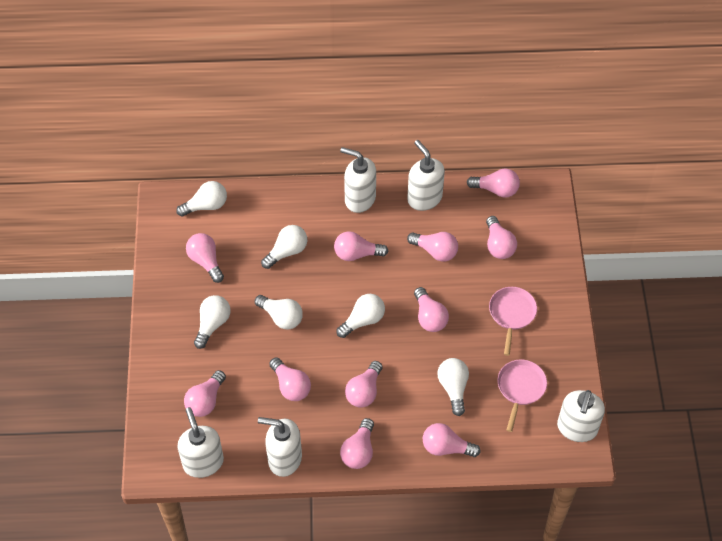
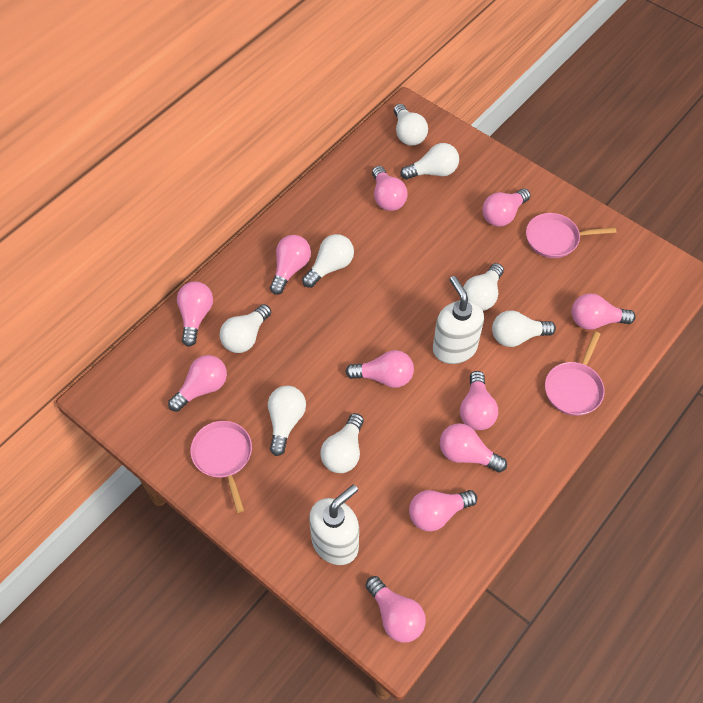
pink pan: 2 -> 3
white light bulb: 6 -> 8
white soap dispenser: 5 -> 2

